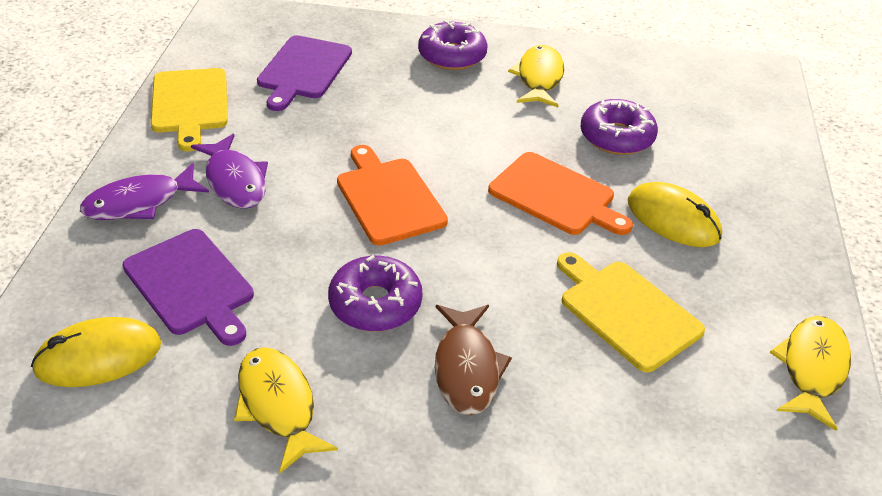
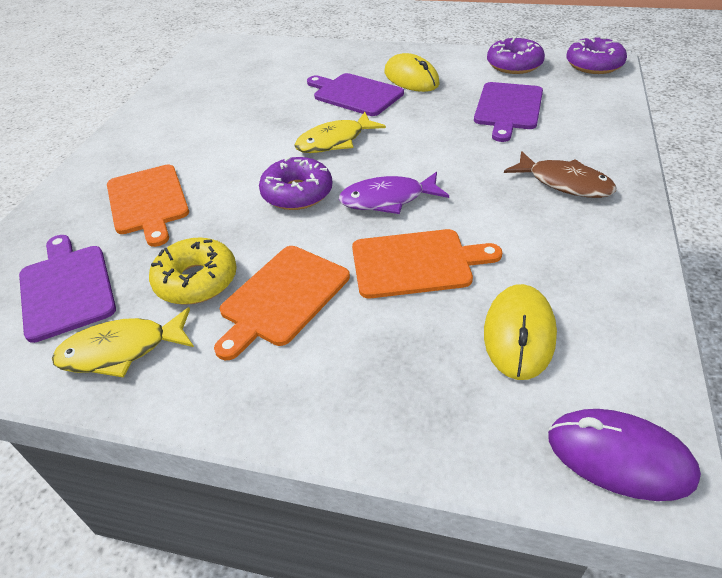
orange cutting board: 2 -> 3
purple cutting board: 2 -> 3
purple fish: 2 -> 1
purple mouse: 0 -> 1
yellow cutting board: 2 -> 0
yellow donut: 0 -> 1
yellow fish: 3 -> 2

